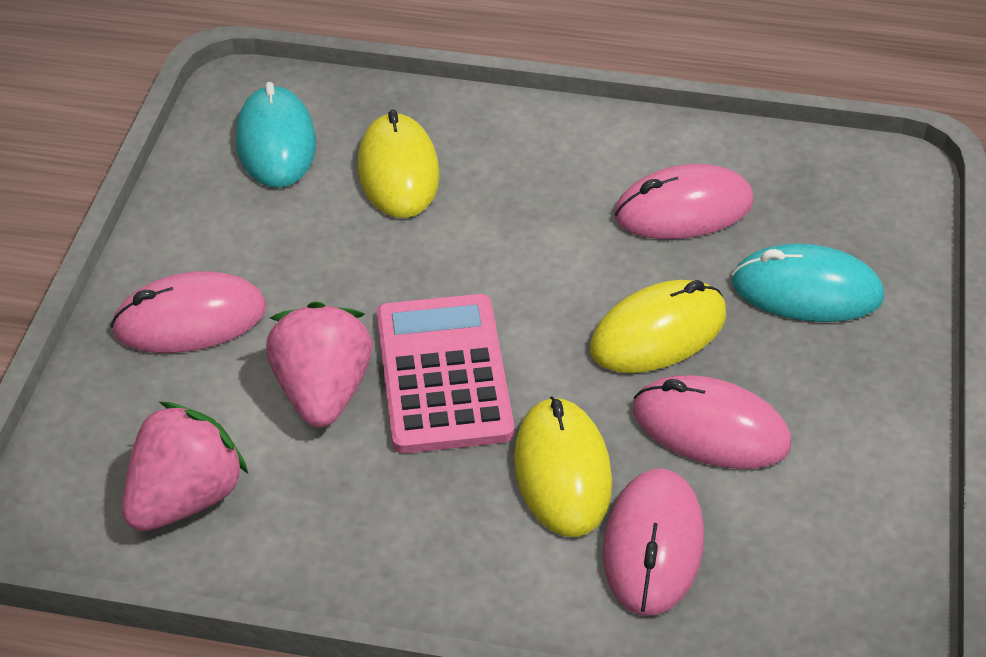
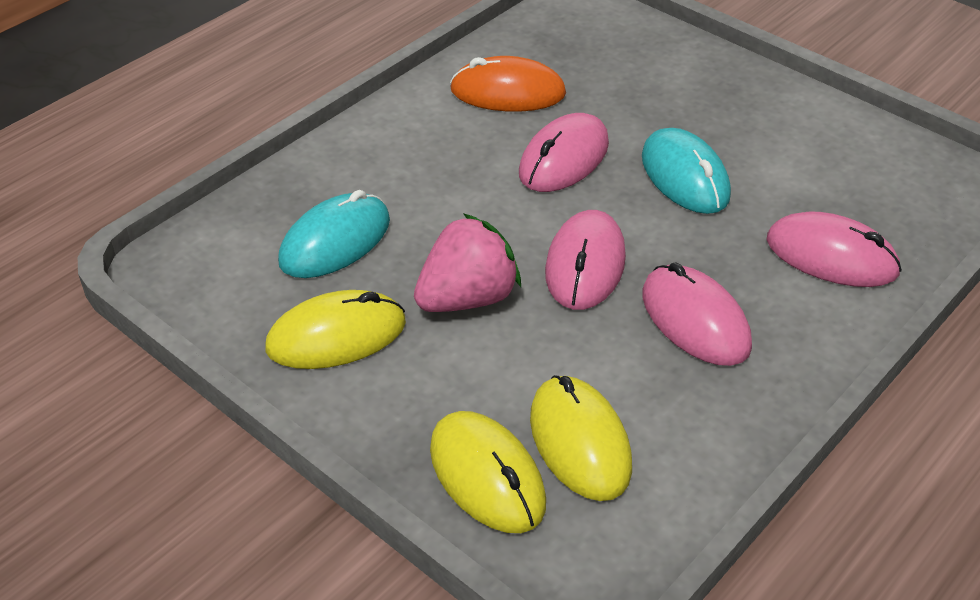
orange mouse: 0 -> 1
pink calculator: 1 -> 0
pink strawberry: 2 -> 1

